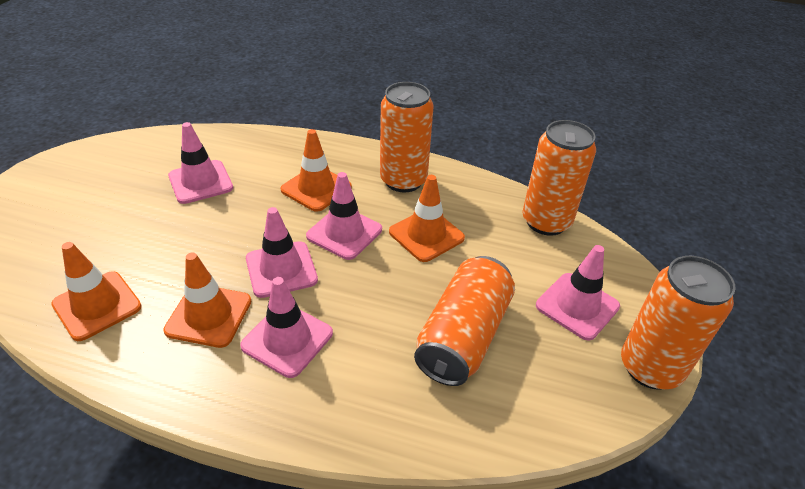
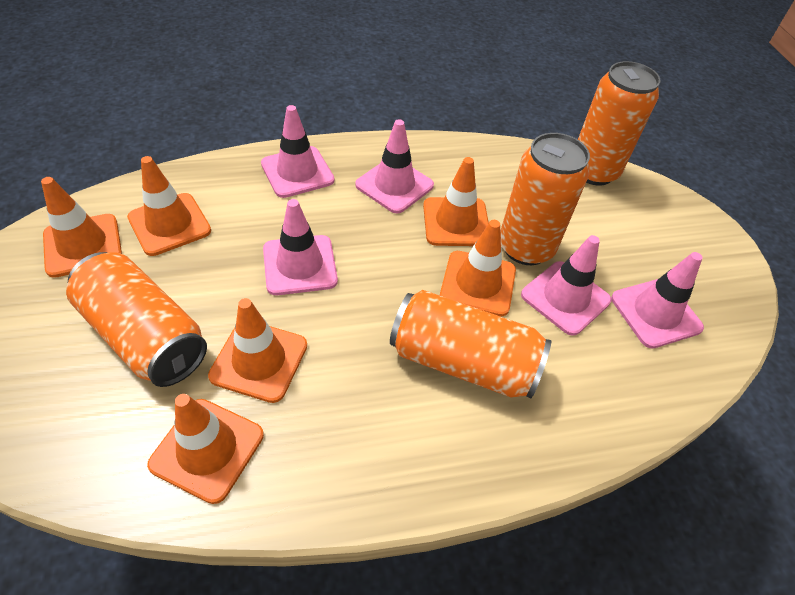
orange traffic cone: 4 -> 6

